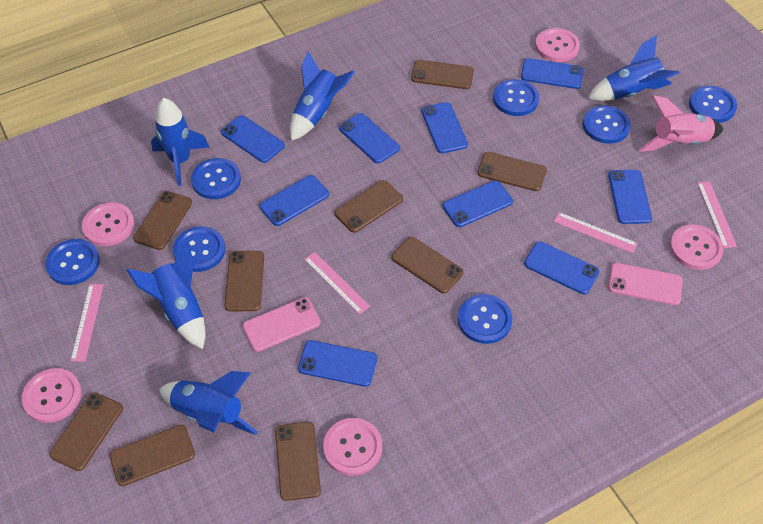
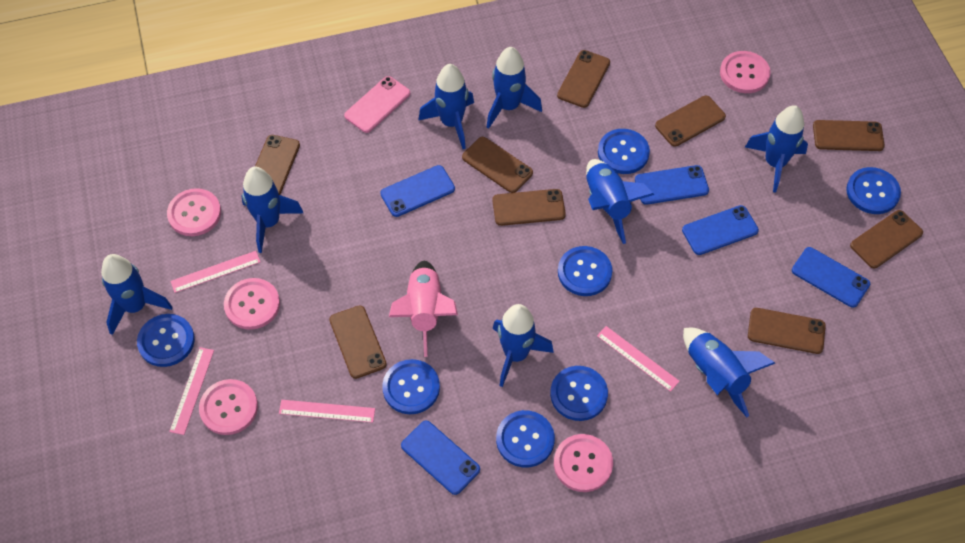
blue phone: 9 -> 5
blue rocket: 5 -> 8
pink phone: 2 -> 1

